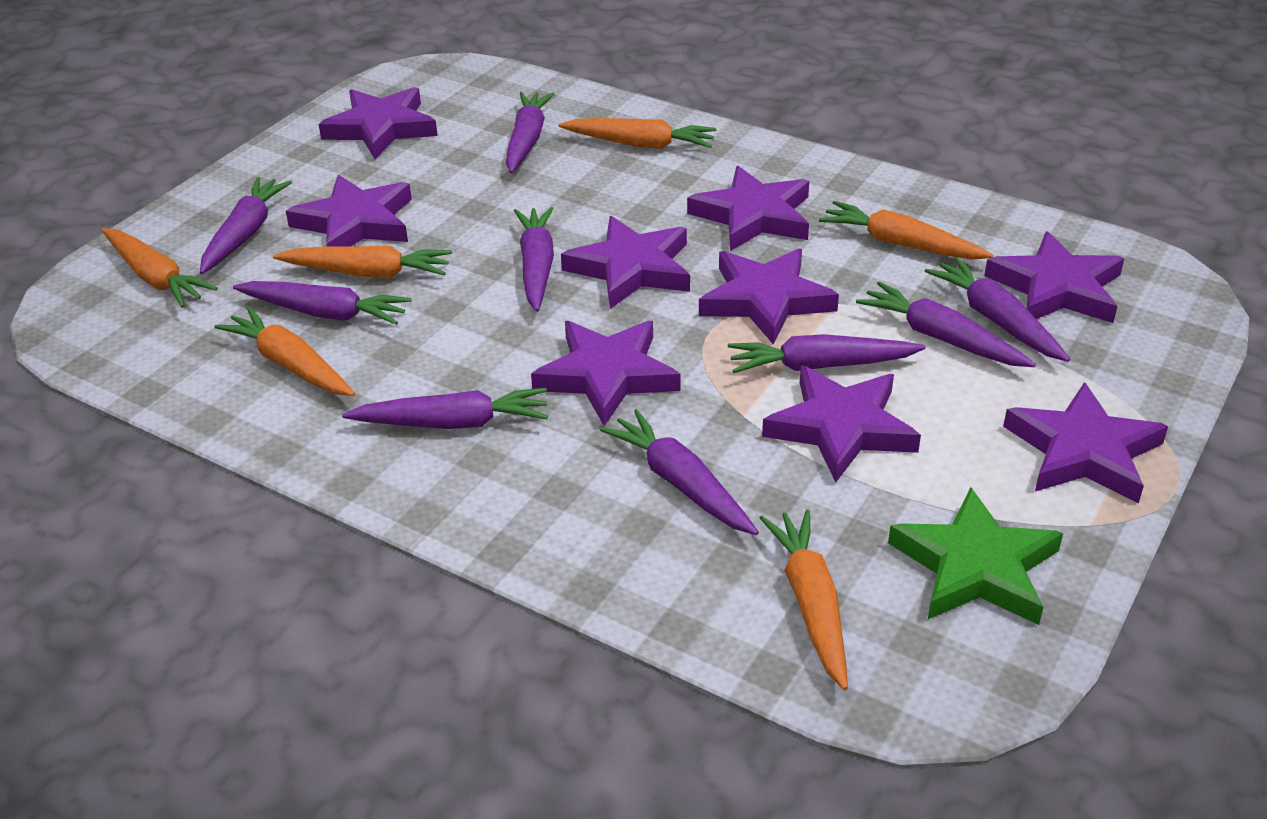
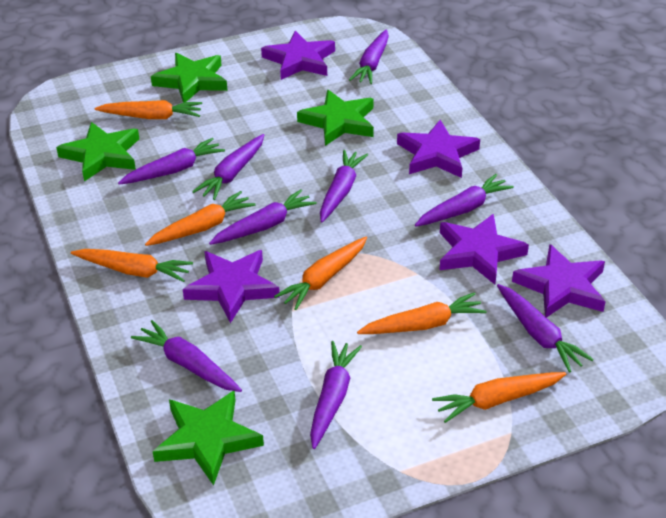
green star: 1 -> 4
purple star: 9 -> 5

